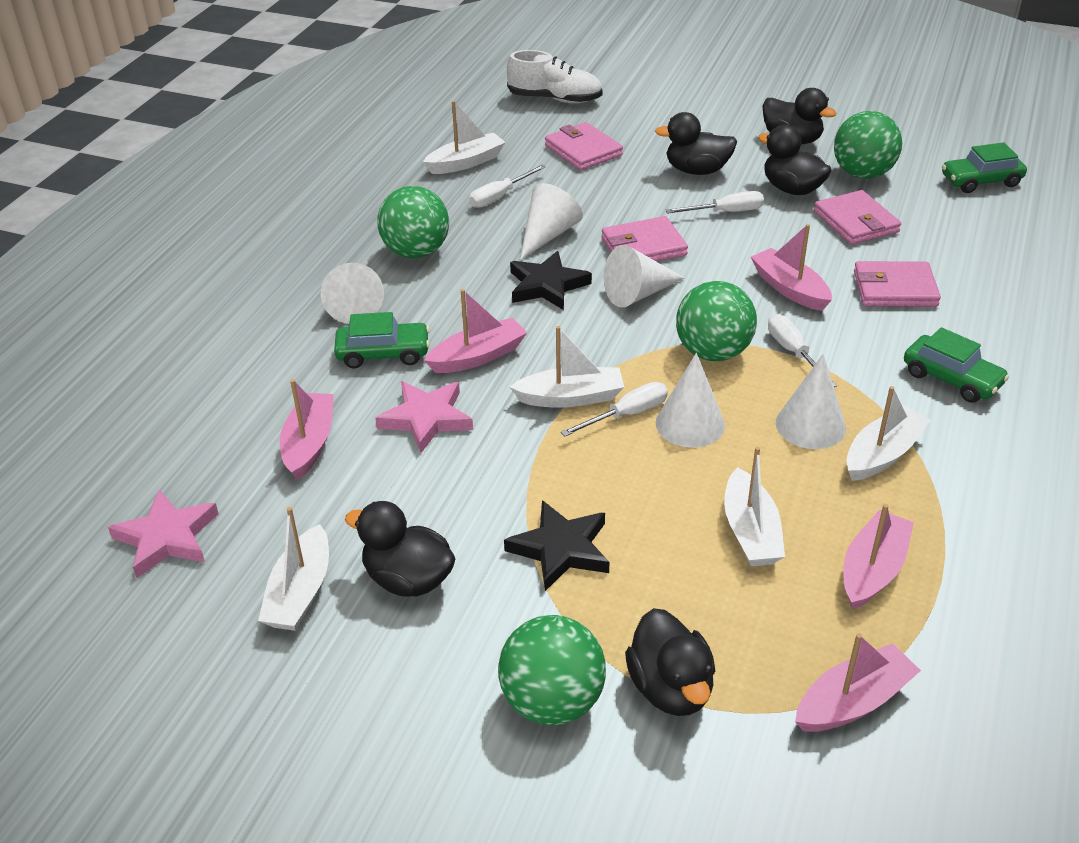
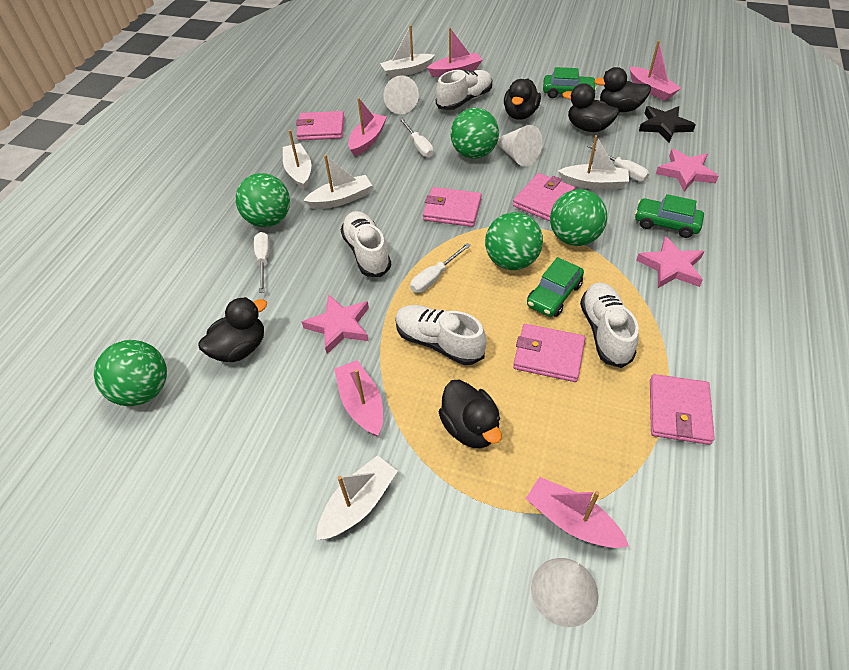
black star: 2 -> 1
green ball: 4 -> 5
pink star: 2 -> 3
pink wallet: 4 -> 5
white cone: 5 -> 3
white shoe: 1 -> 4

